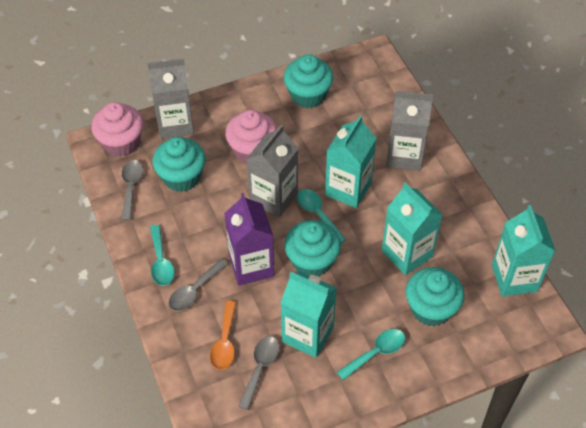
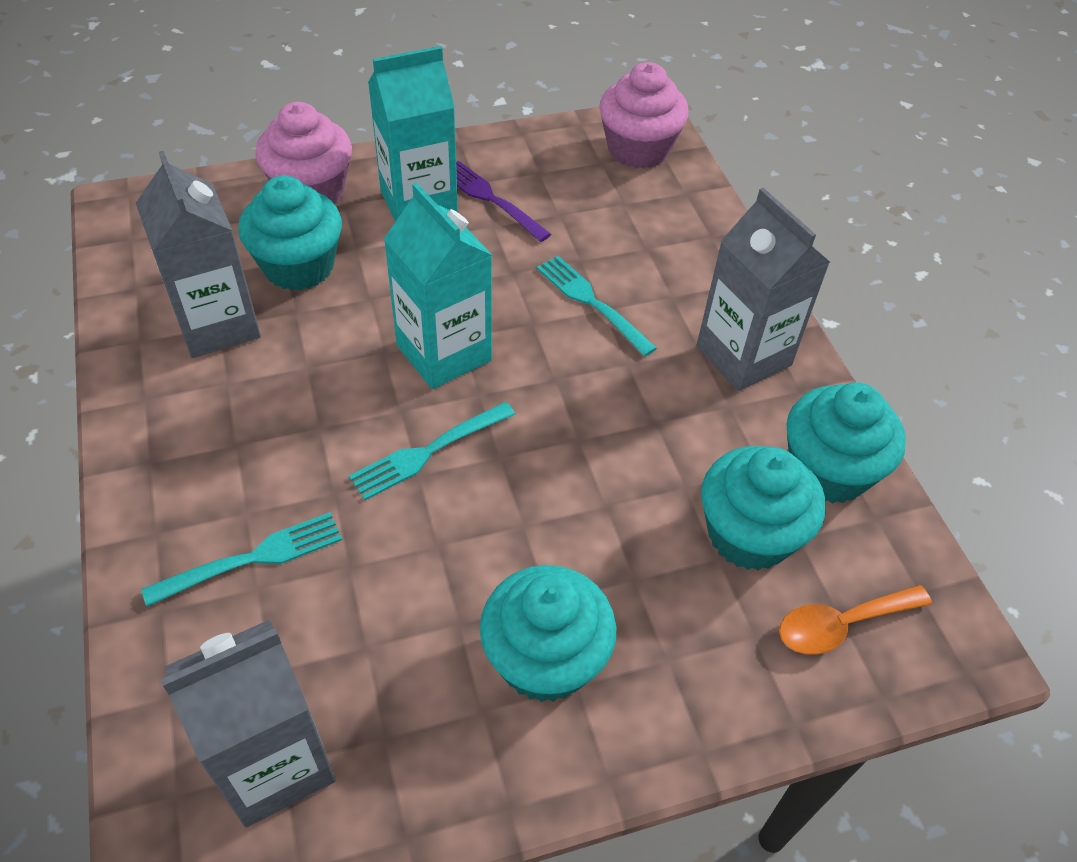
grey spoon: 3 -> 0
purple carton: 1 -> 0
purple fork: 0 -> 1
turquoise carton: 4 -> 2
turquoise fork: 0 -> 3
turquoise spoon: 3 -> 0

